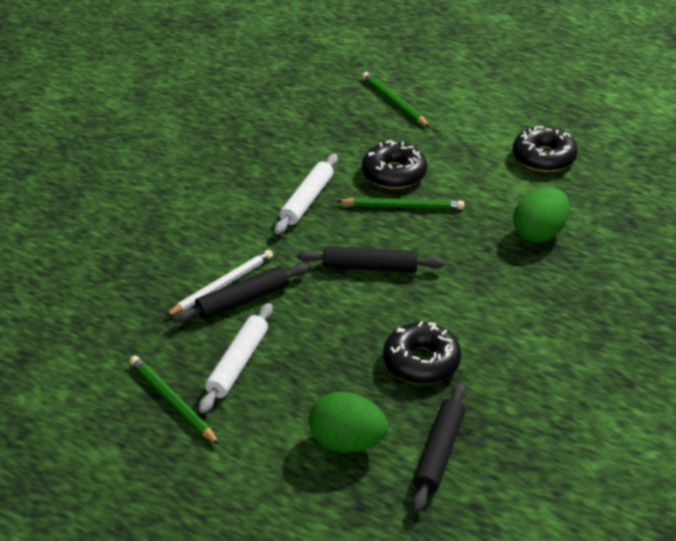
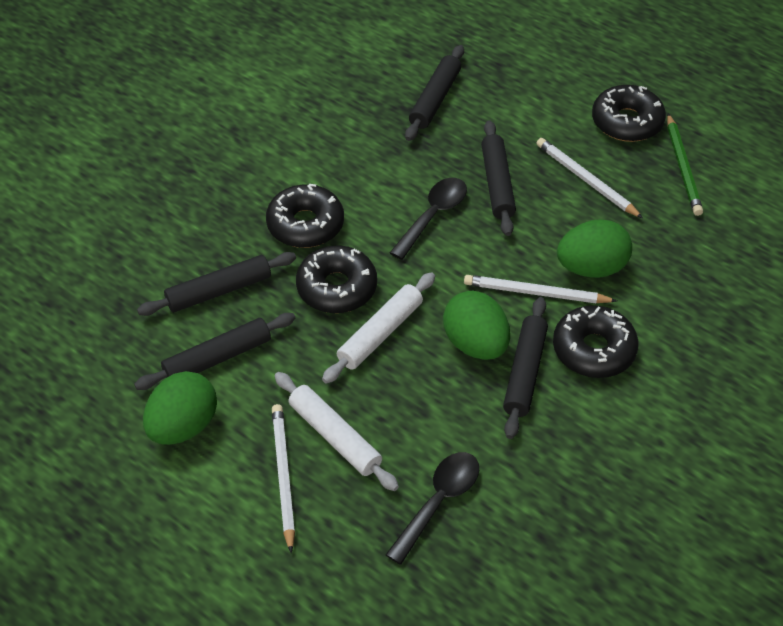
black donut: 3 -> 4
black rolling pin: 3 -> 5
black spoon: 0 -> 2
green egg: 2 -> 3
green pencil: 3 -> 1
white pencil: 1 -> 3

